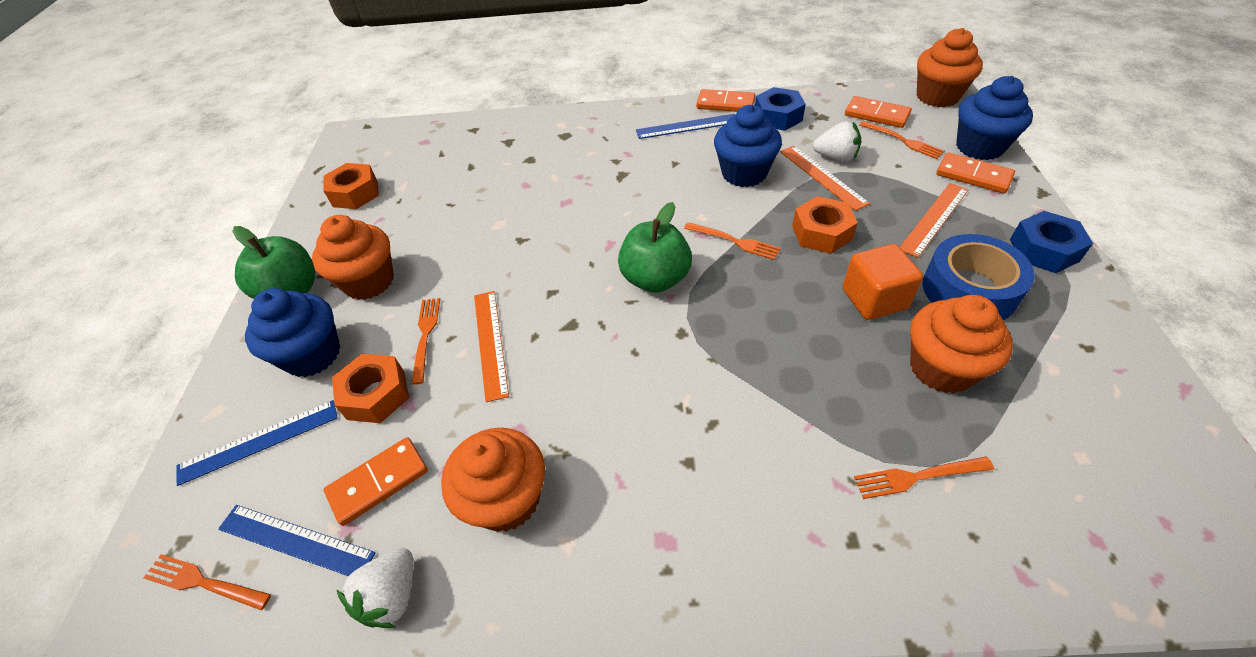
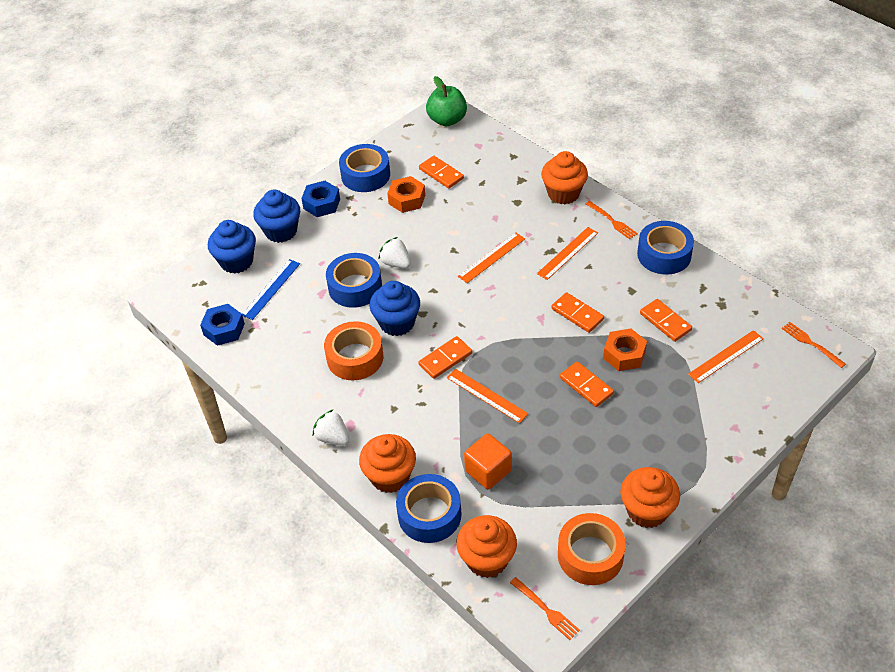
blue ruler: 3 -> 1
blue tape: 1 -> 4
green apple: 2 -> 1
orange domino: 4 -> 5
orange fork: 5 -> 3
orange nut: 3 -> 2
orange ruler: 3 -> 4
orange tape: 0 -> 2

